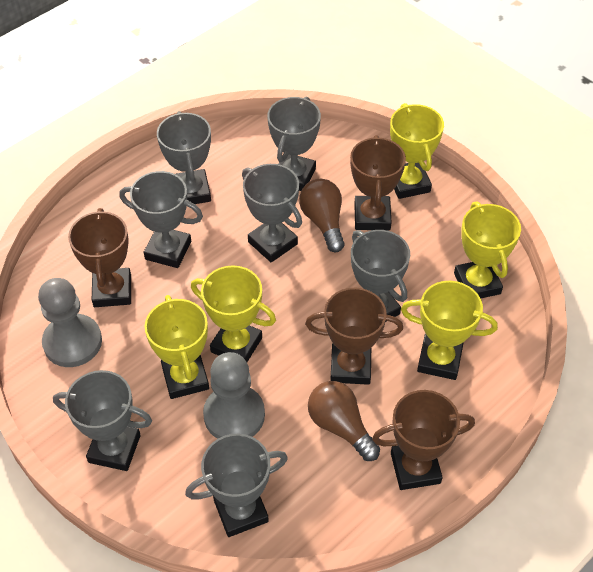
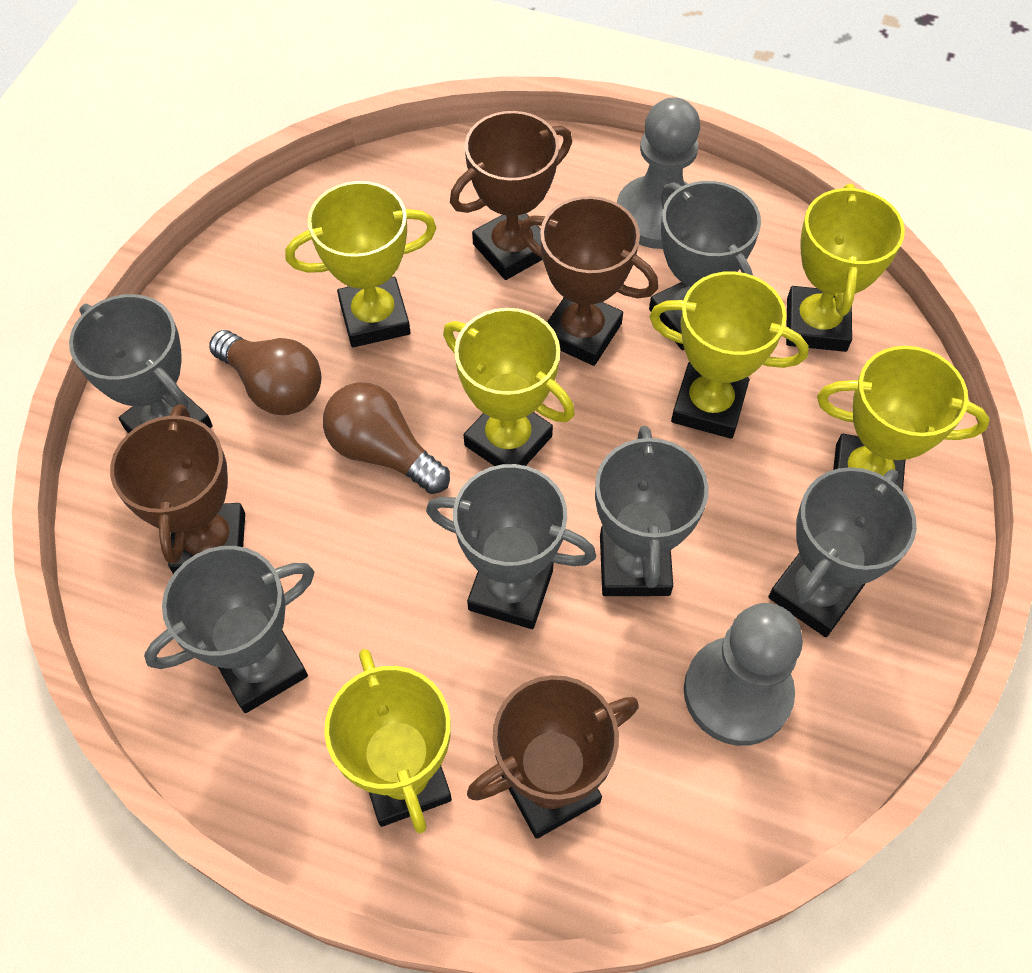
grey trophy: 7 -> 6
yellow trophy: 5 -> 6

